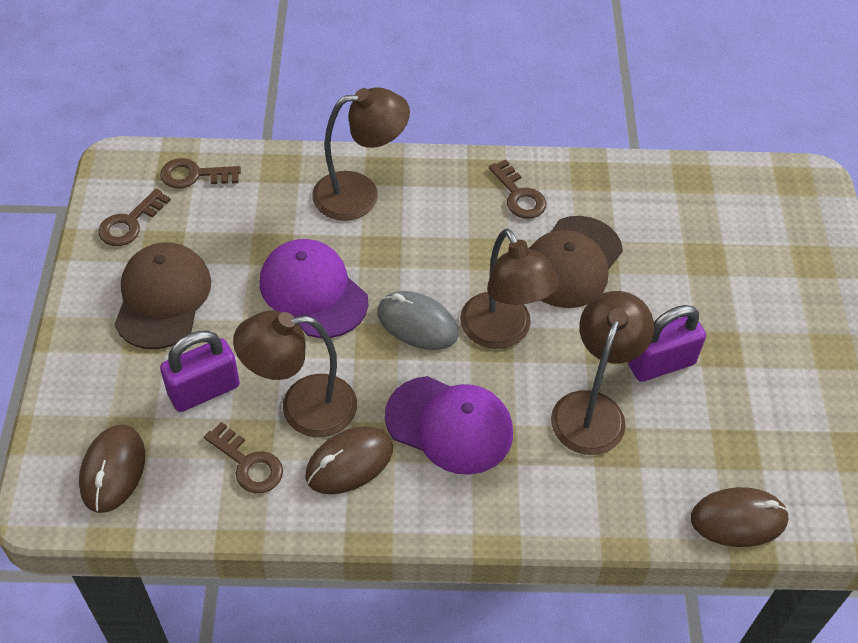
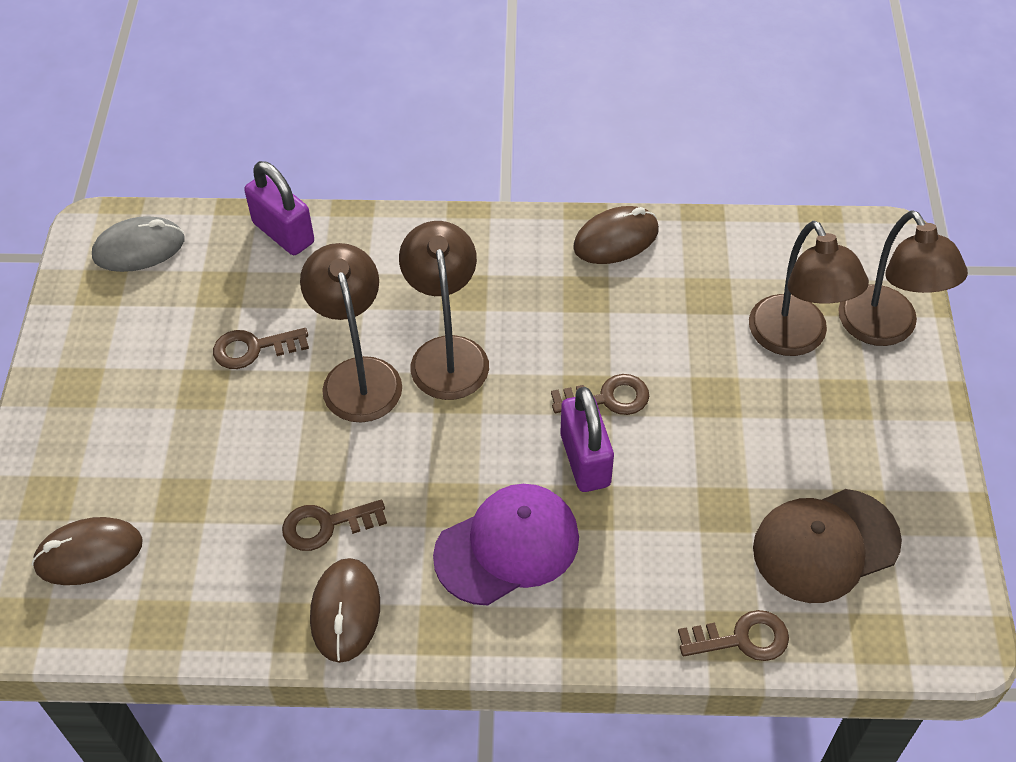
brown cap: 2 -> 1
purple cap: 2 -> 1

